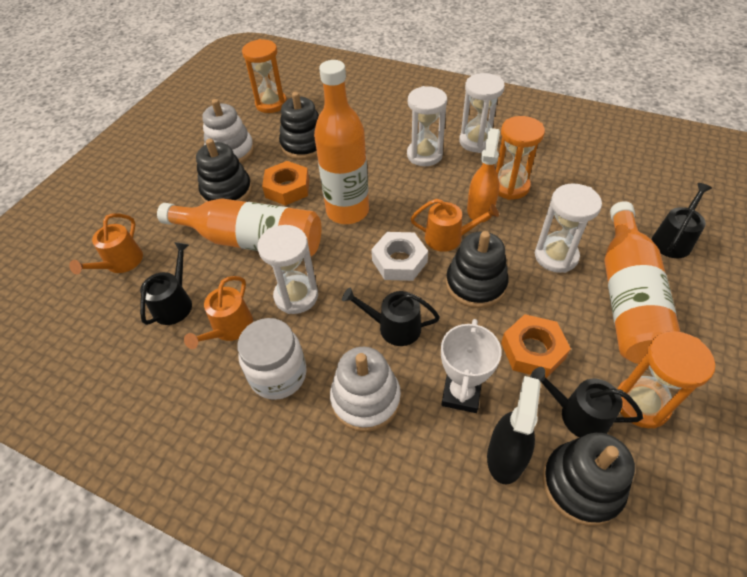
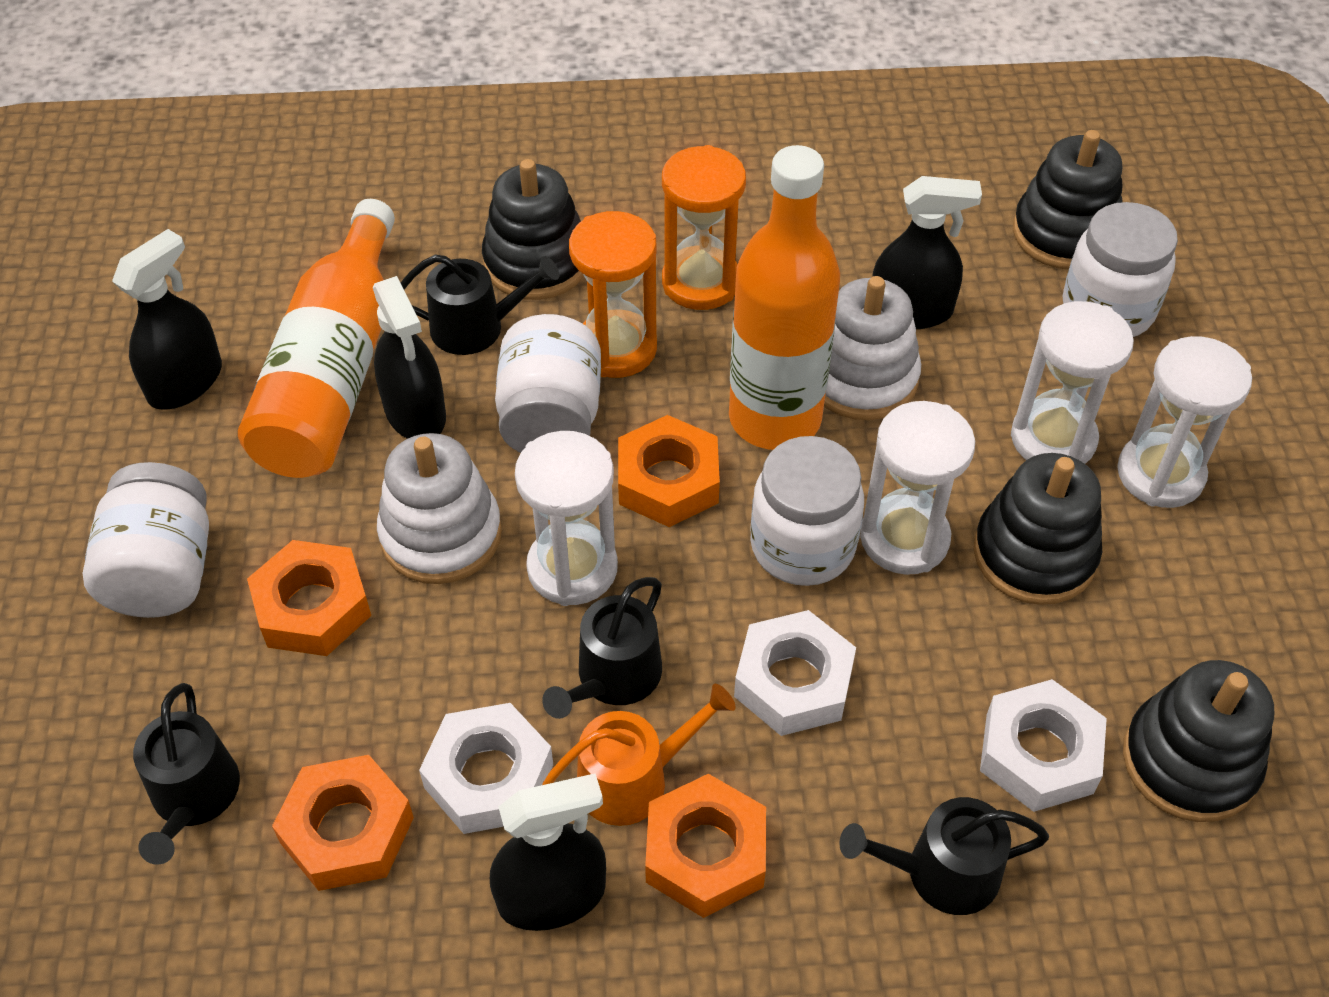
black spray bottle: 1 -> 4
orange bottle: 3 -> 2
orange hourglass: 3 -> 2
orange nut: 2 -> 4
orange spray bottle: 1 -> 0
orange watering can: 3 -> 1
white jar: 1 -> 4
white nut: 1 -> 3
white trophy: 1 -> 0

